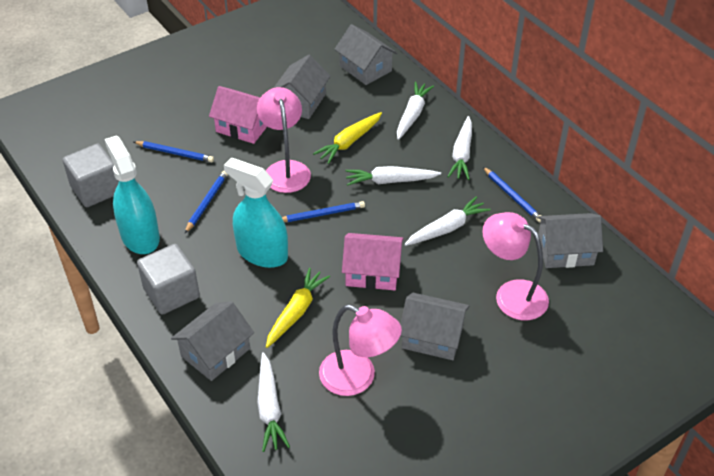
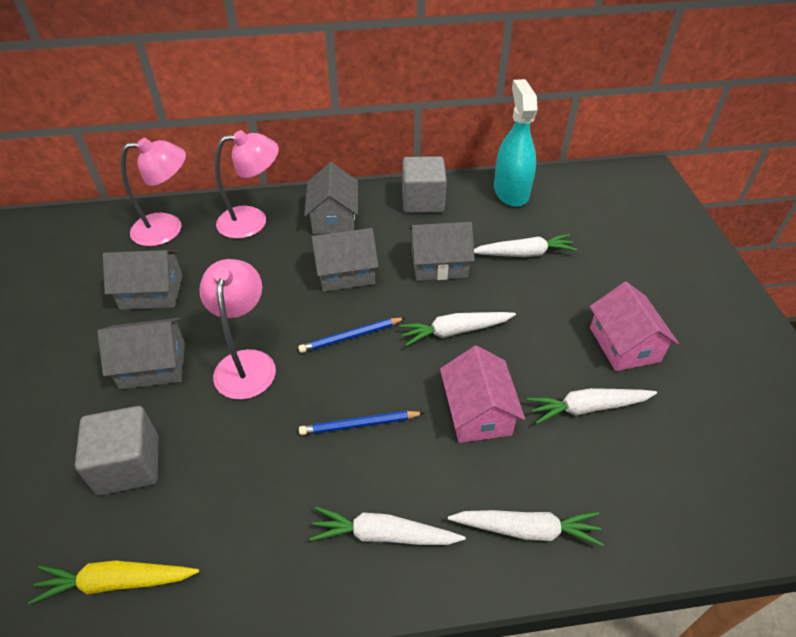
blue pencil: 4 -> 2
turquoise spray bottle: 2 -> 1
yellow carrot: 2 -> 1

